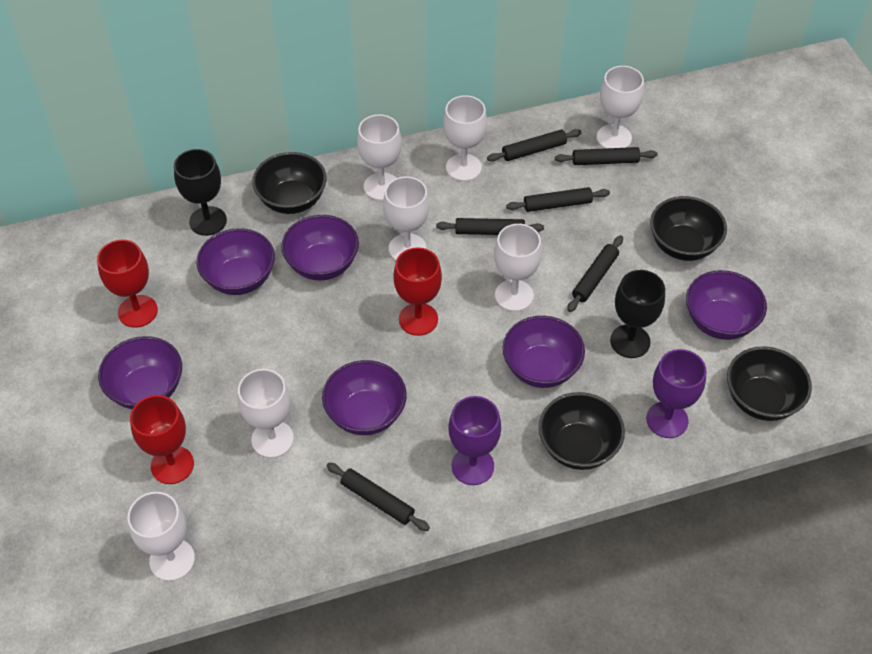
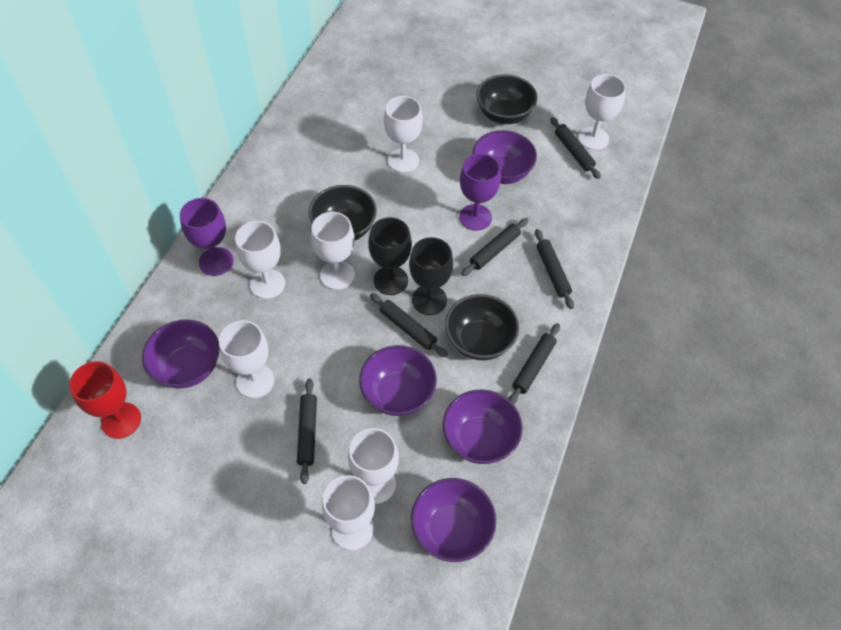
black bowl: 4 -> 3
purple bowl: 6 -> 5
red goblet: 3 -> 1

